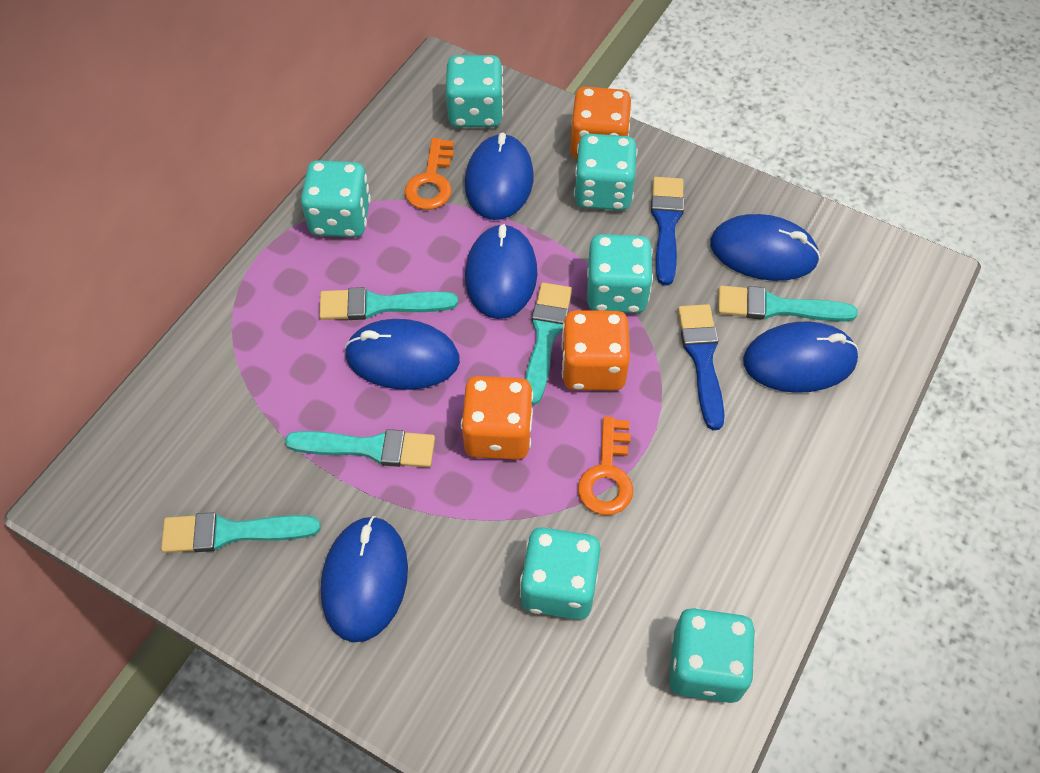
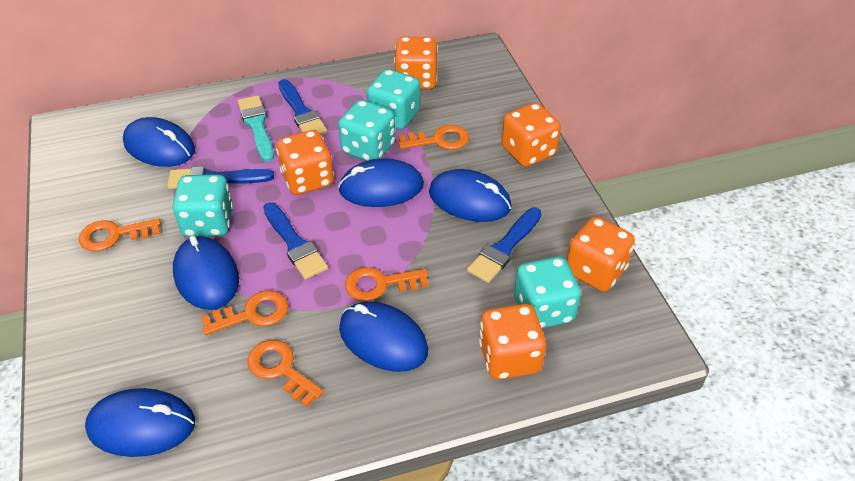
blue brush: 2 -> 4
orange dice: 3 -> 5
orange key: 2 -> 5
turquoise brush: 5 -> 1
turquoise dice: 6 -> 4

